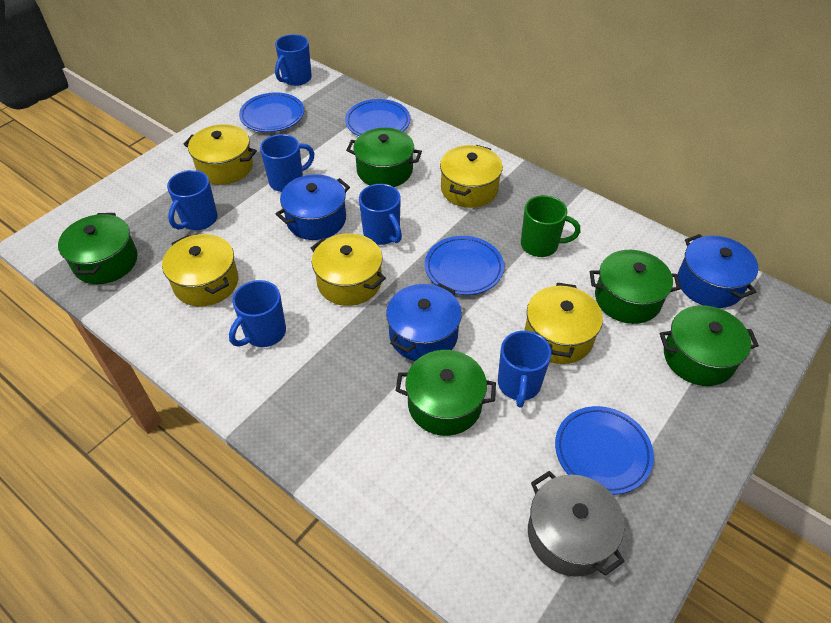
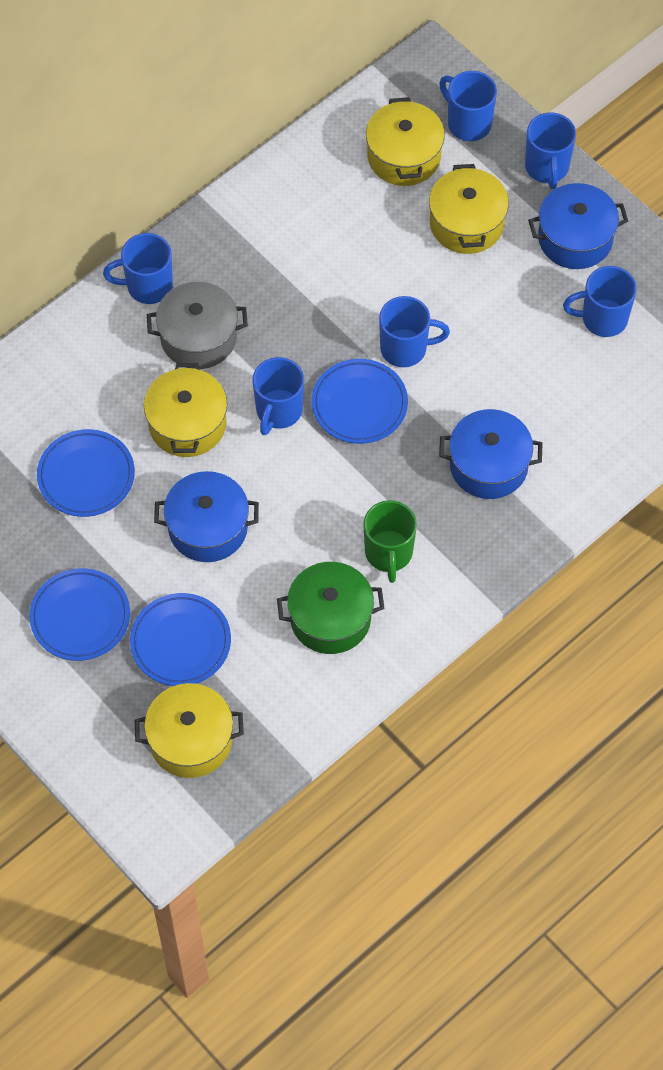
green pot: 5 -> 1
yellow pot: 5 -> 4

